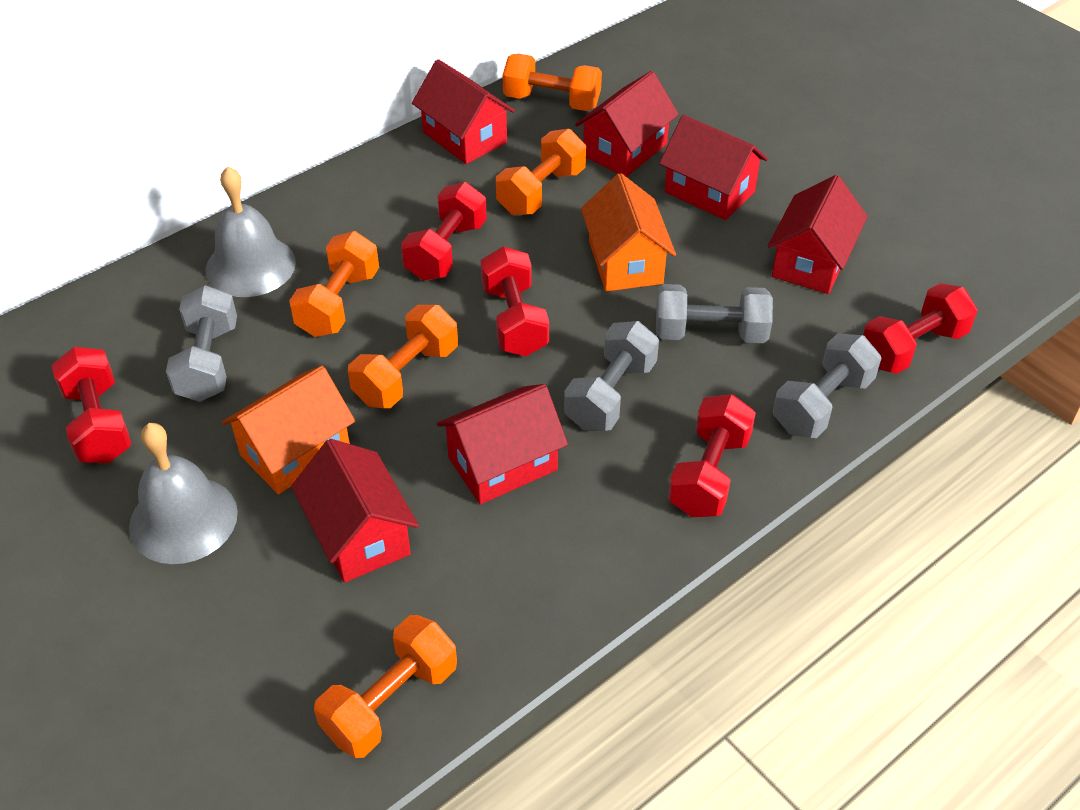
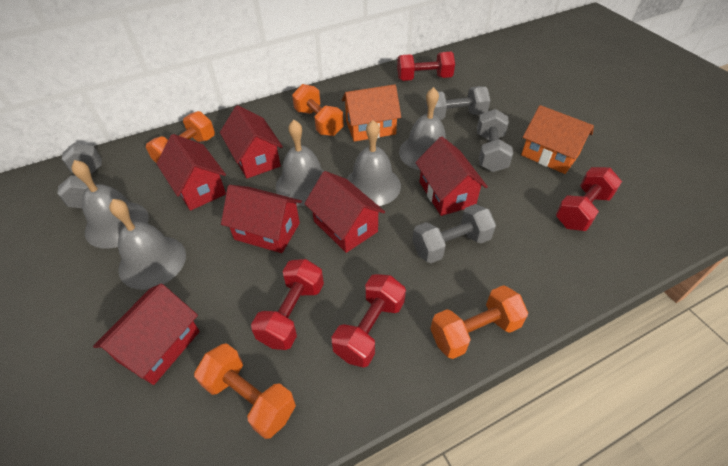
grey bell: 2 -> 5
orange dumbbell: 5 -> 4
red dumbbell: 5 -> 4

